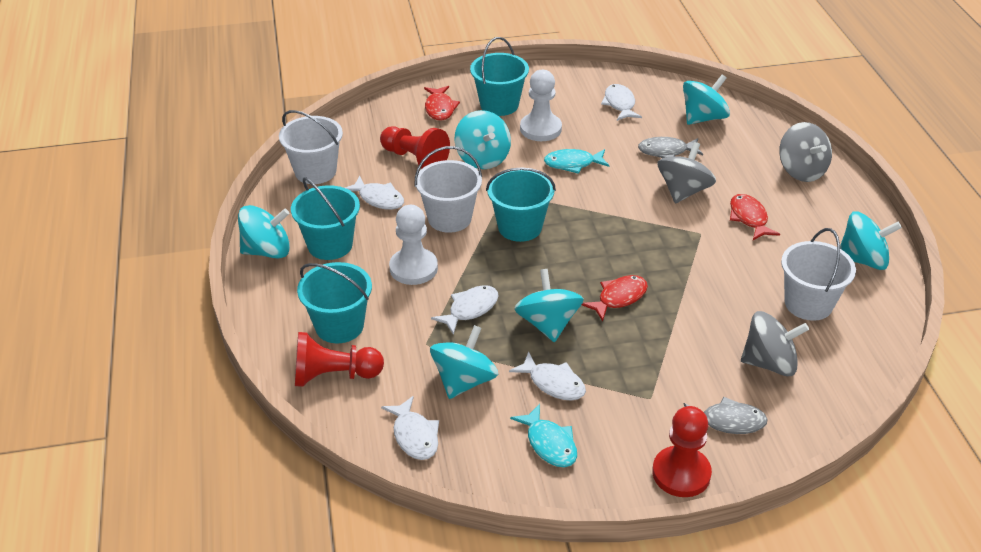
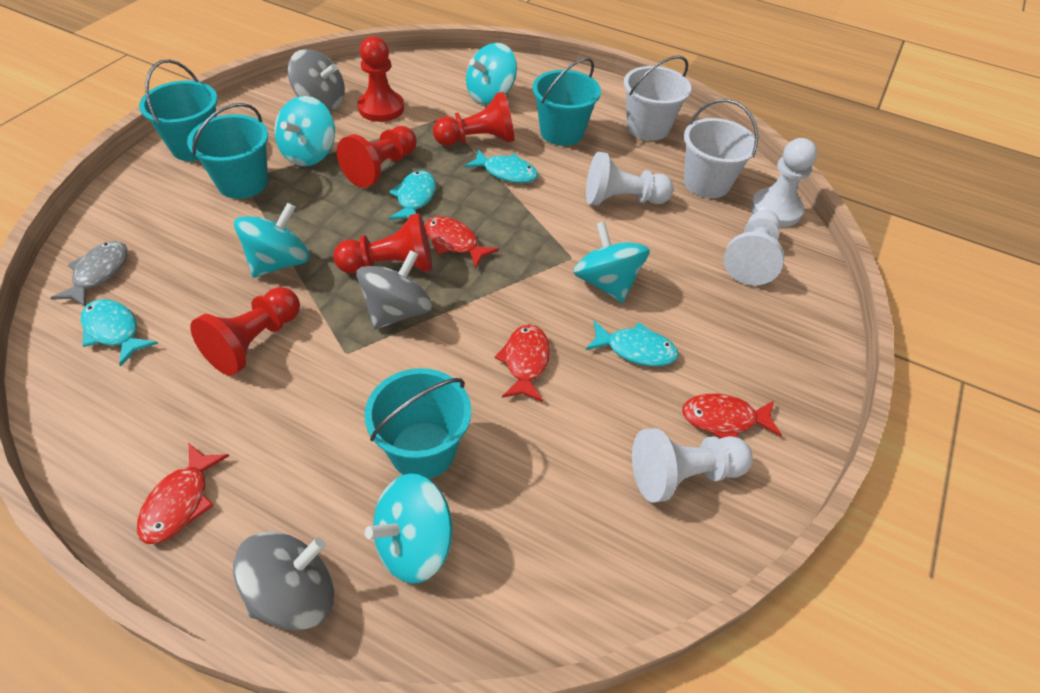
grey fish: 2 -> 1
red fish: 3 -> 4
red pawn: 3 -> 5
turquoise fish: 2 -> 4
turquoise spinning top: 6 -> 5
white bucket: 3 -> 2
white fish: 5 -> 0
white pawn: 2 -> 4

